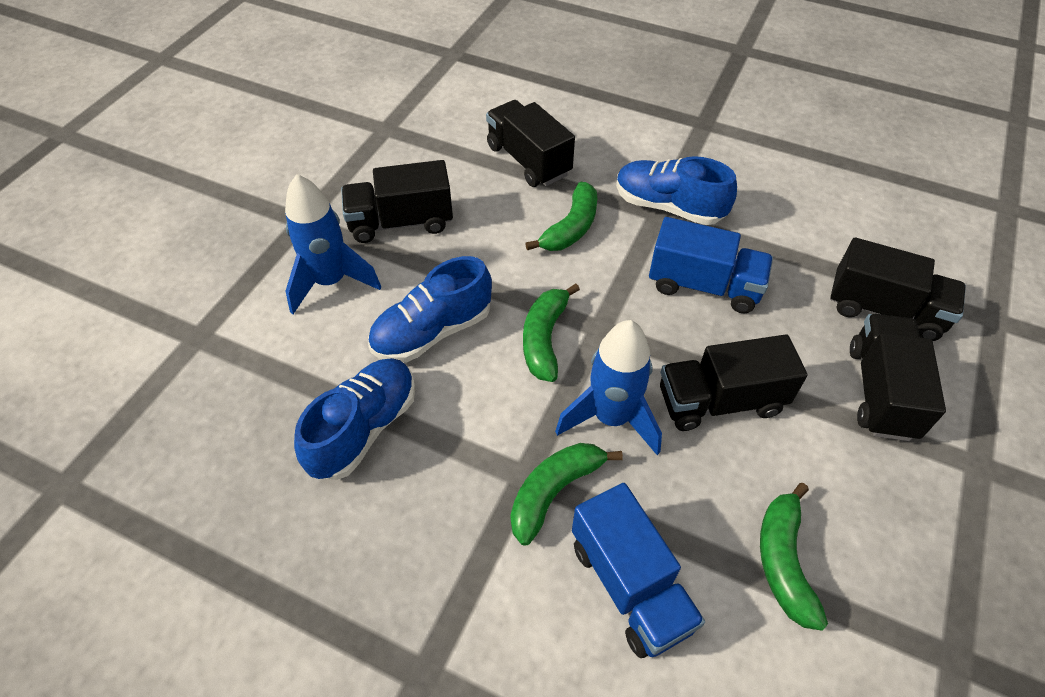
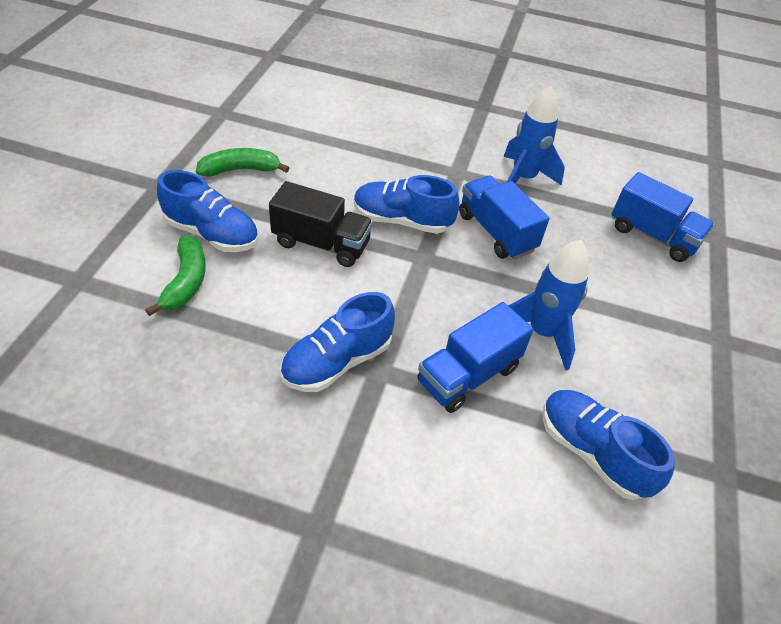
black truck: 5 -> 1
blue shoe: 3 -> 4
blue truck: 2 -> 3
green banana: 4 -> 2

